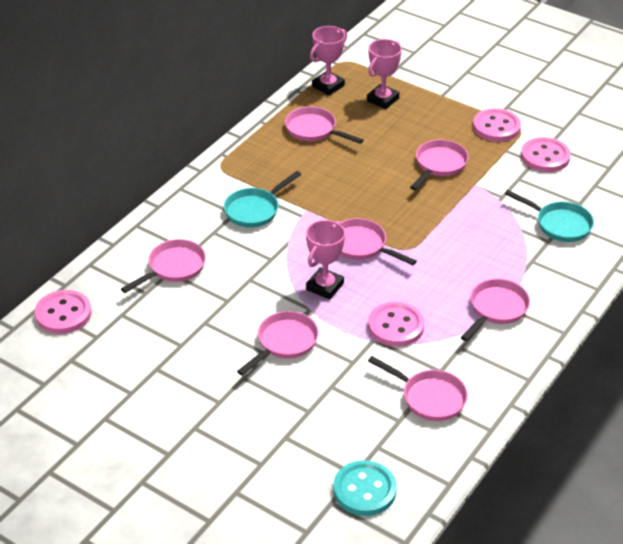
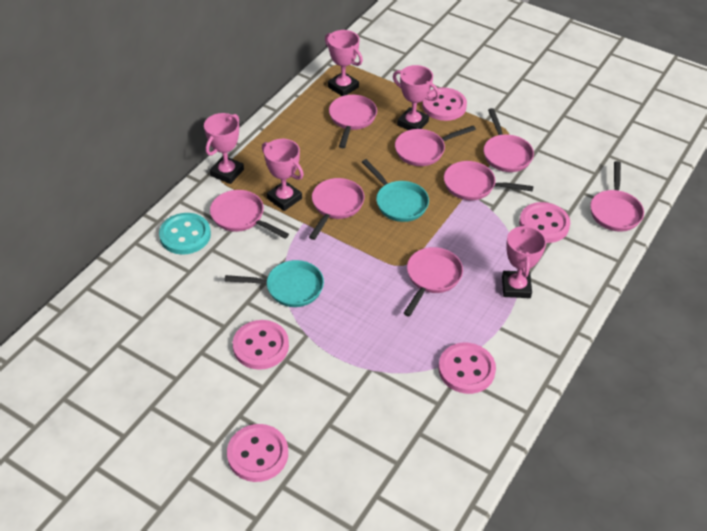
pink button: 4 -> 5
pink pan: 7 -> 8
pink trophy: 3 -> 5

